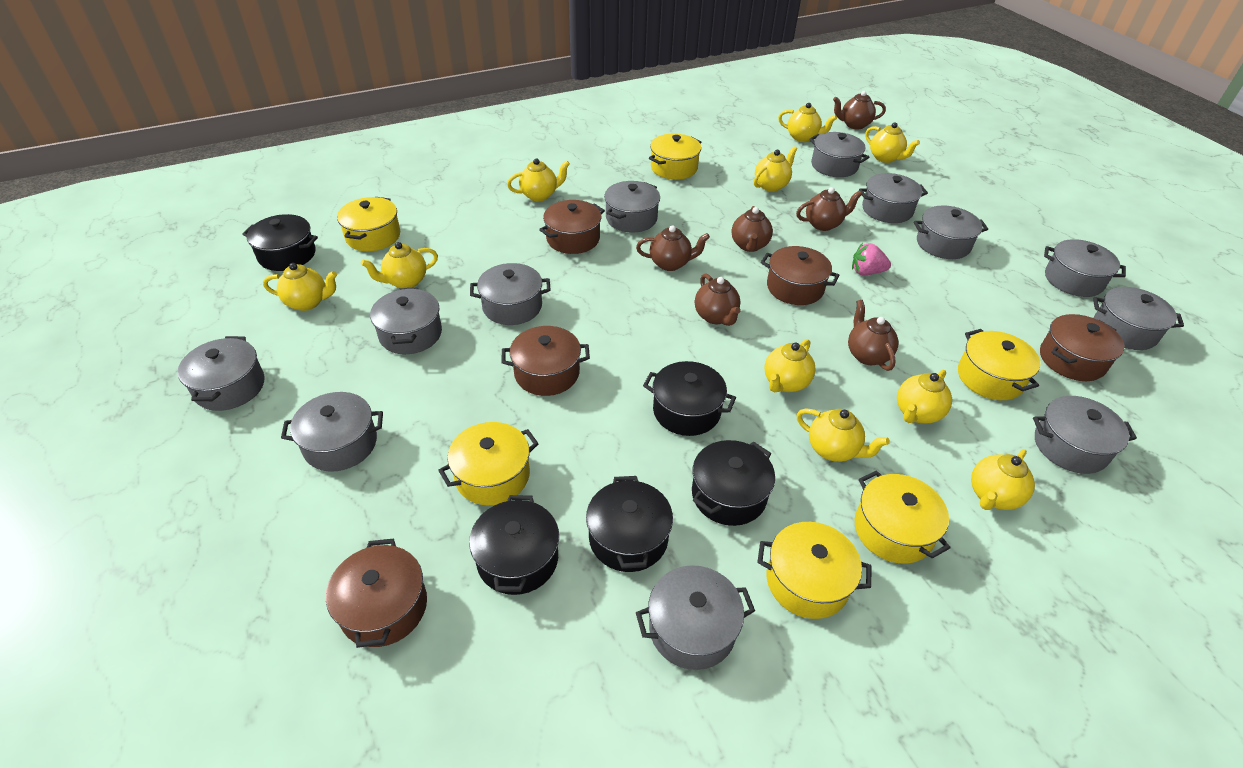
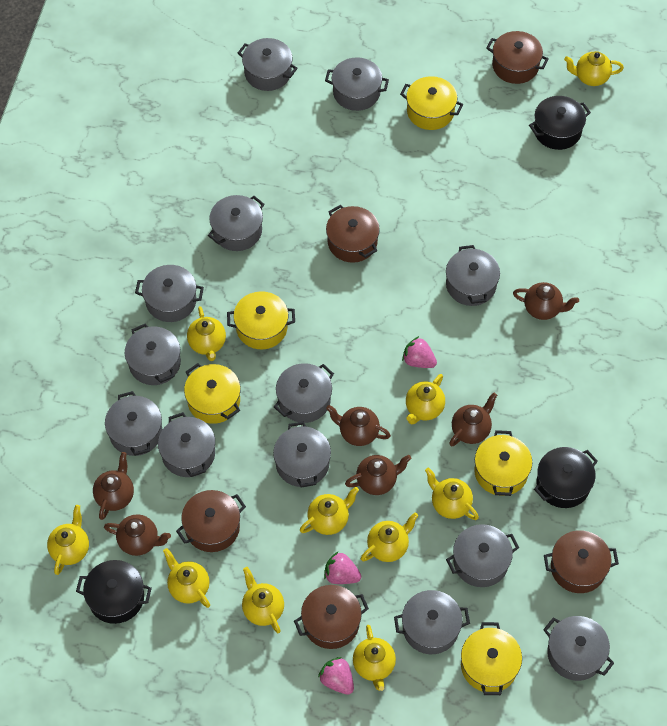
black pot: 5 -> 3
grey pot: 12 -> 13
pink strawberry: 1 -> 3
yellow pot: 6 -> 5

